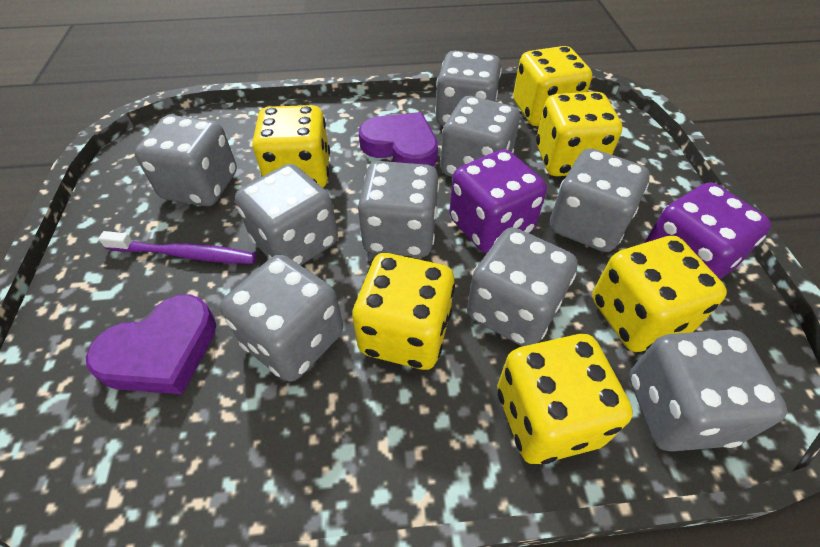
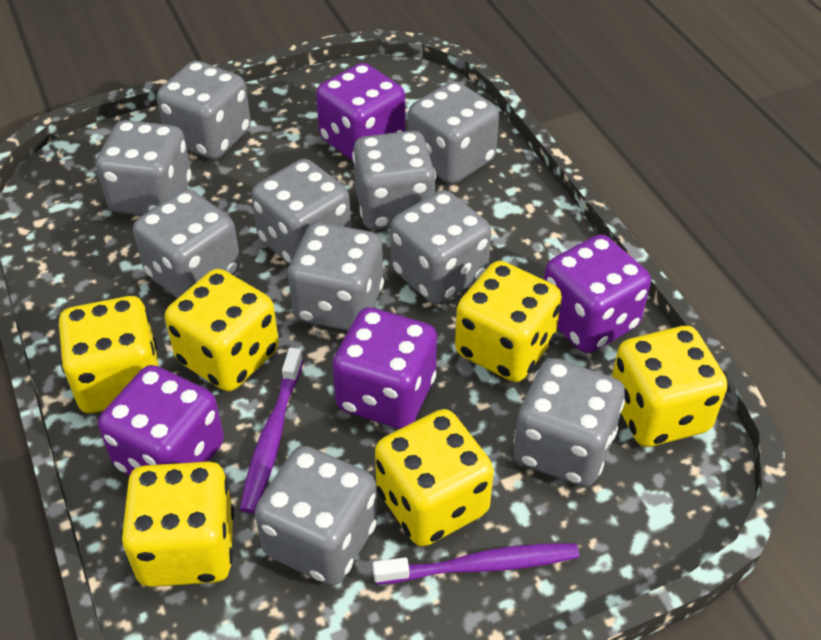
grey dice: 9 -> 10
purple dice: 2 -> 4
purple heart: 2 -> 0
purple toothbrush: 1 -> 2

